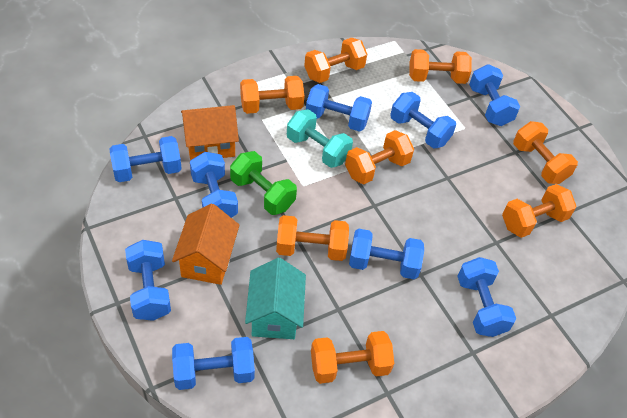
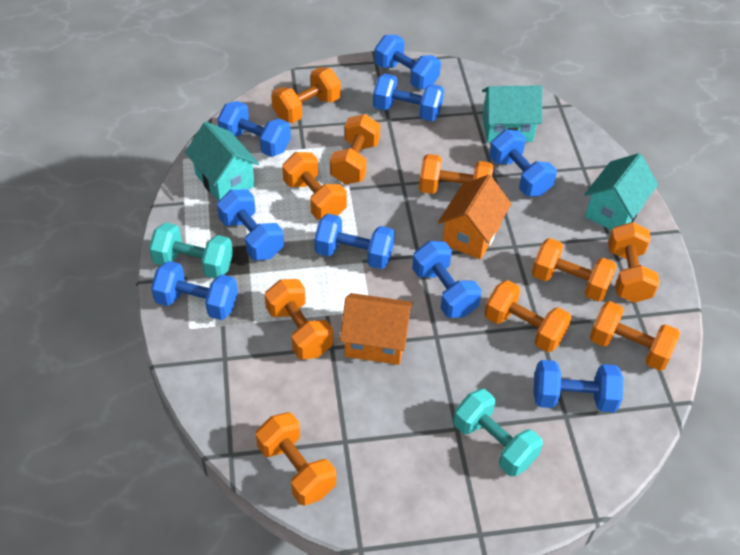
green dumbbell: 1 -> 0
orange dumbbell: 8 -> 10
turquoise dumbbell: 1 -> 2
turquoise house: 1 -> 3

